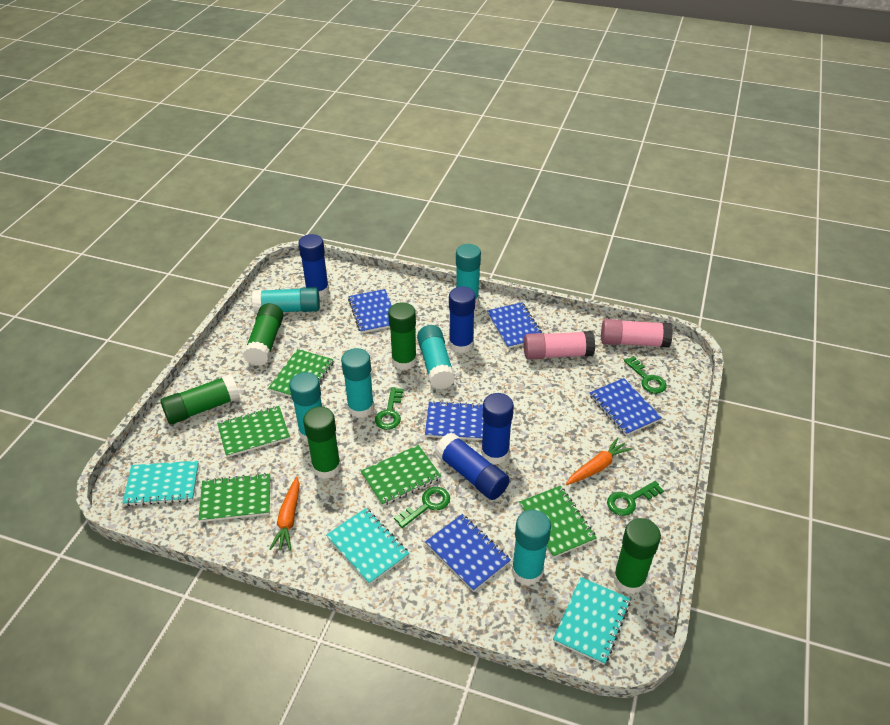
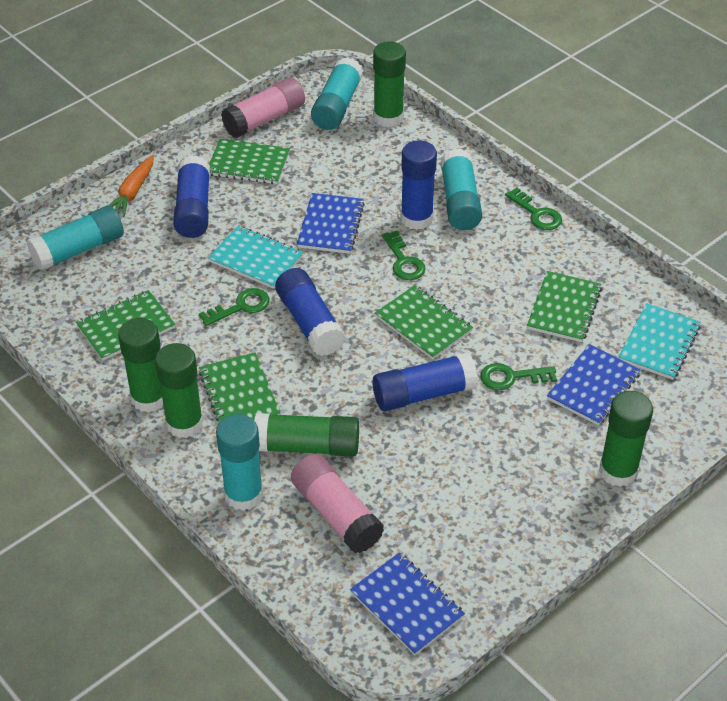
blue notebook: 5 -> 3
orange carrot: 2 -> 1
turquoise glue stick: 6 -> 4
turquoise notebook: 3 -> 2

